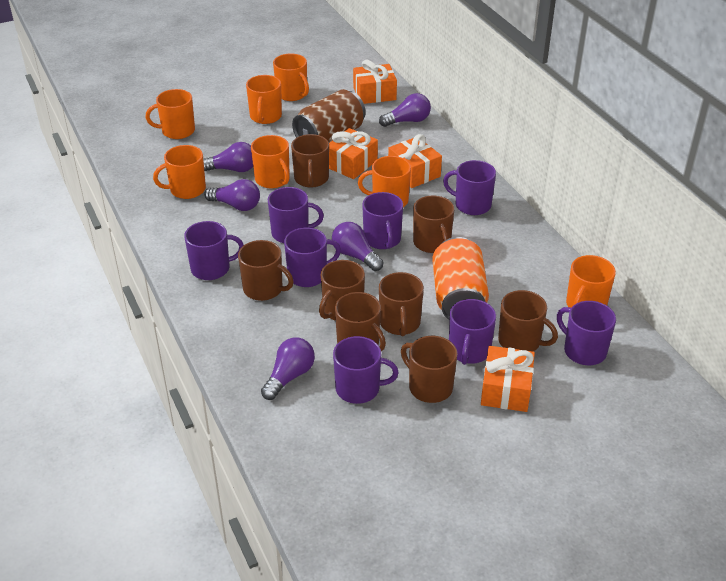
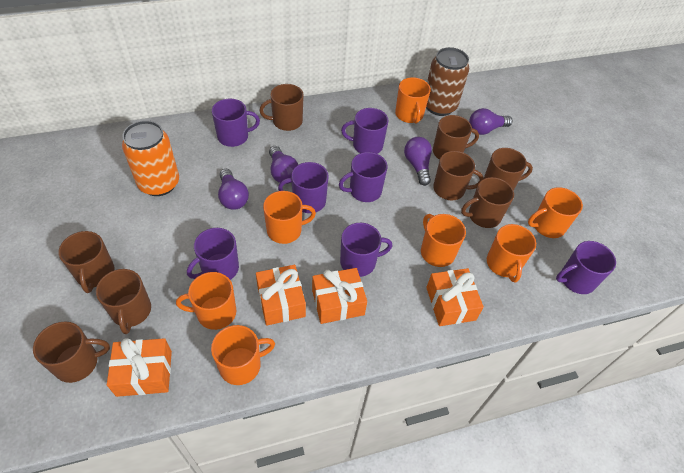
purple light bulb: 5 -> 4
purple mug: 8 -> 7

